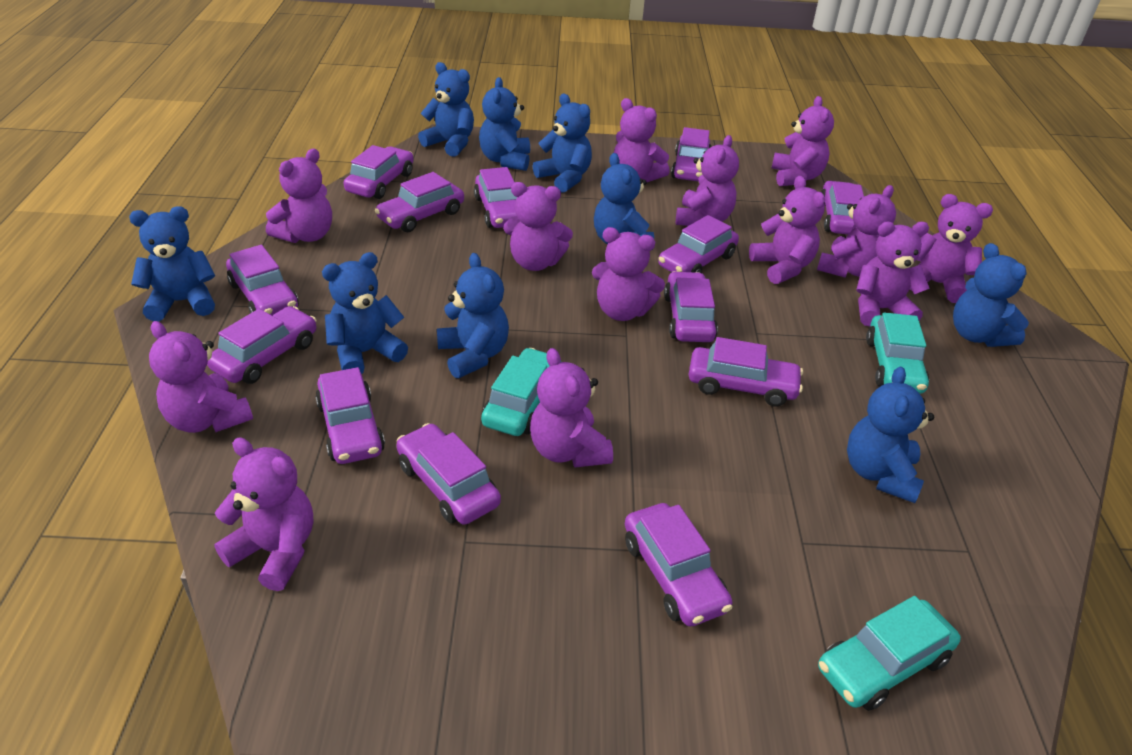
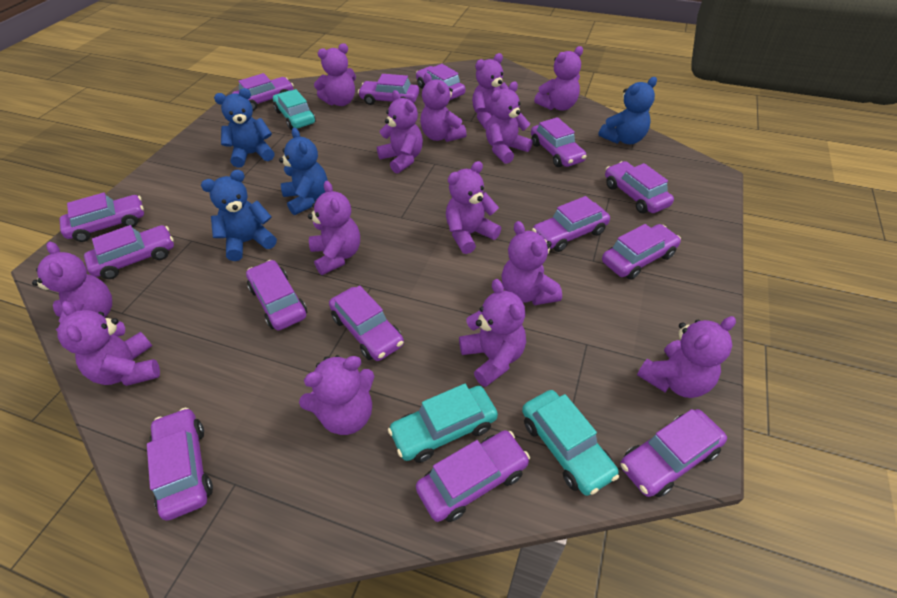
blue teddy bear: 9 -> 4
purple car: 13 -> 14
purple teddy bear: 13 -> 14

